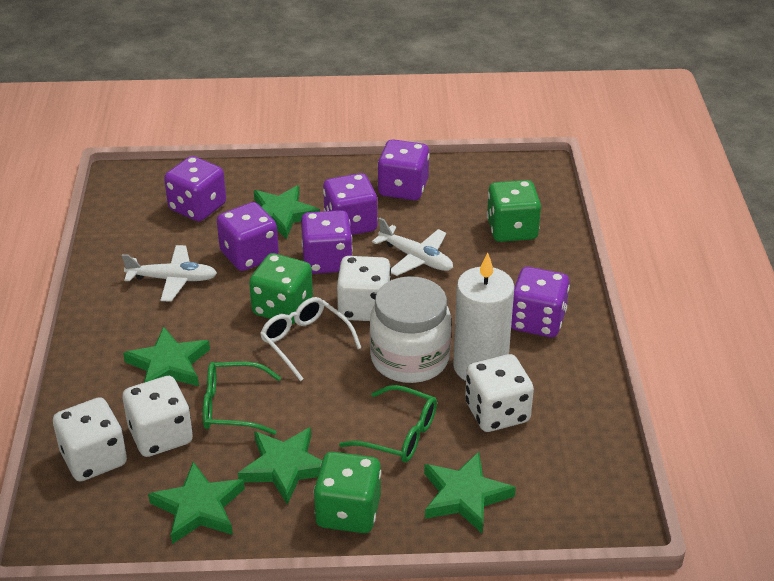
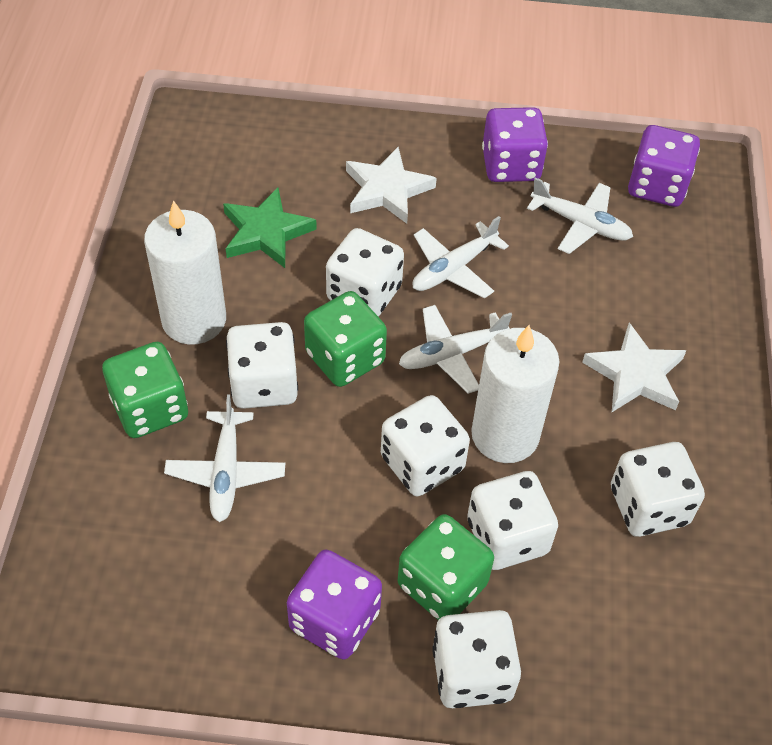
green glasses: 2 -> 0
green star: 5 -> 1
purple dice: 6 -> 3
white candle: 1 -> 2
white dice: 4 -> 6
white glasses: 1 -> 0
white jar: 1 -> 0
white plane: 2 -> 4
white star: 0 -> 2

